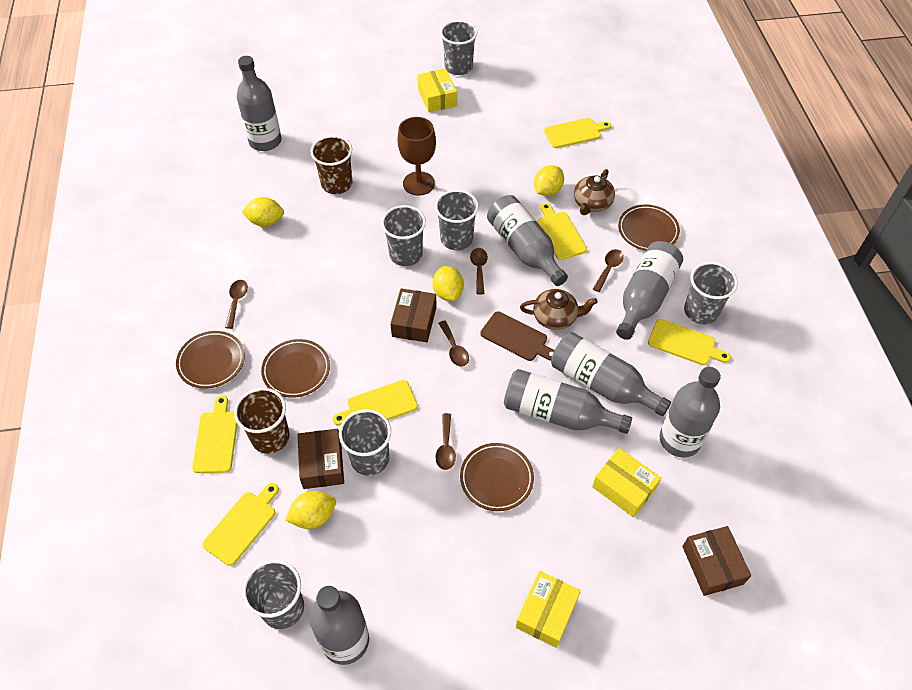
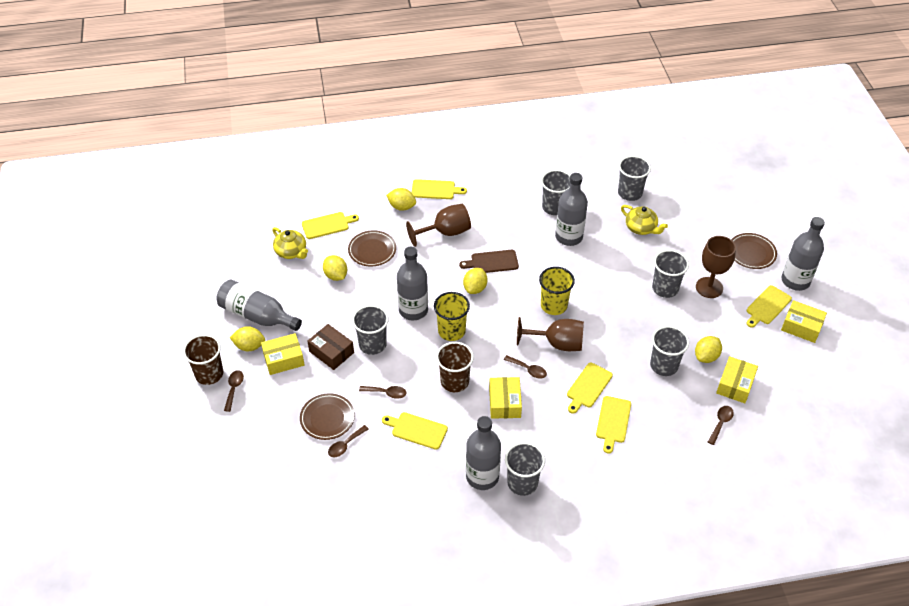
brown box: 3 -> 1
brown goblet: 1 -> 3
brown plate: 4 -> 3
brown teapot: 2 -> 0
grey bottle: 7 -> 5
yellow box: 3 -> 4
yellow cup: 0 -> 2
yellow lemon: 4 -> 5
yellow teapot: 0 -> 2

